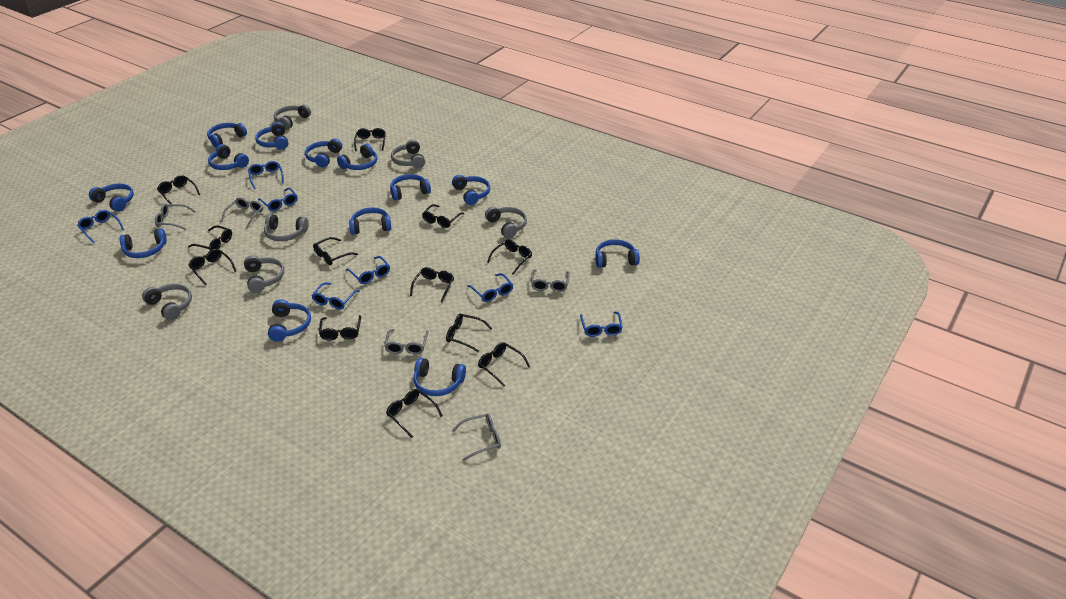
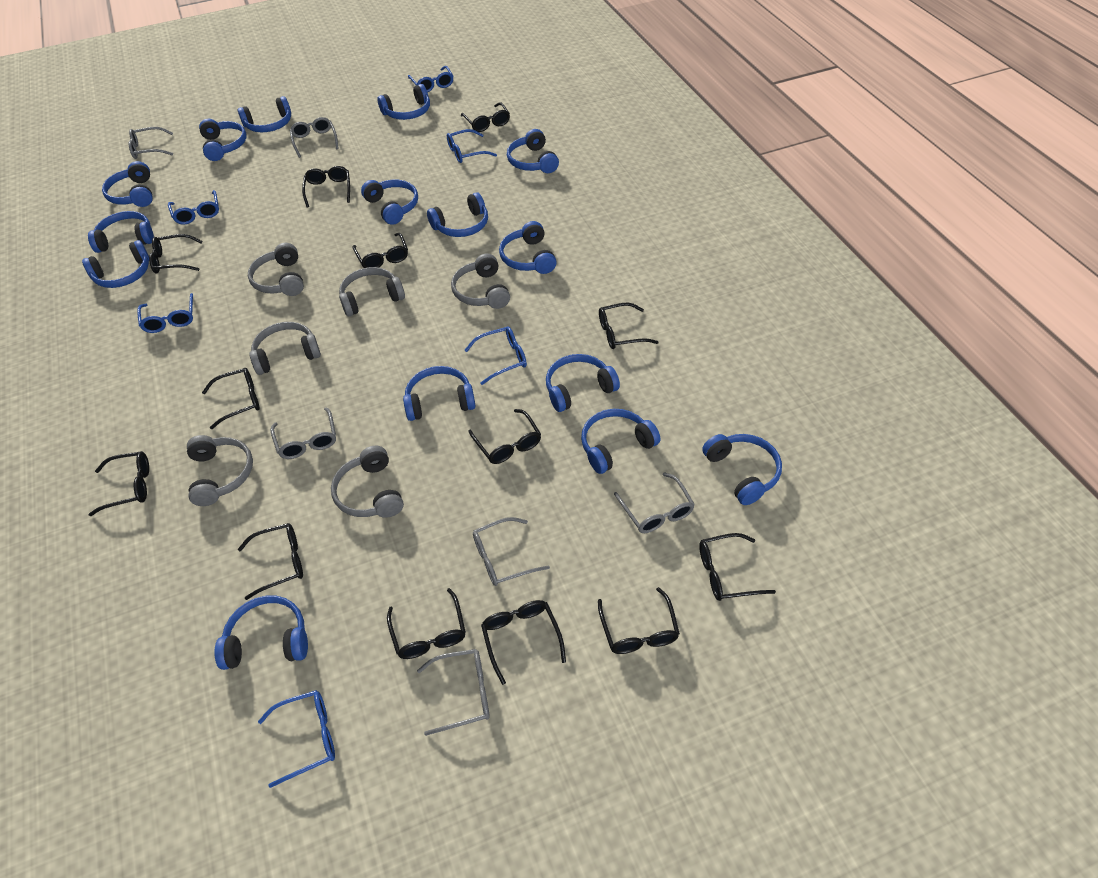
black glasses: 12 -> 13
blue glasses: 7 -> 6
blue headphones: 13 -> 15
grey glasses: 5 -> 6

